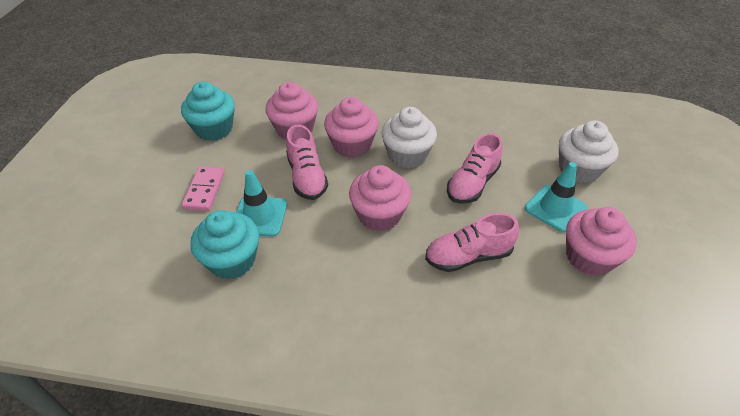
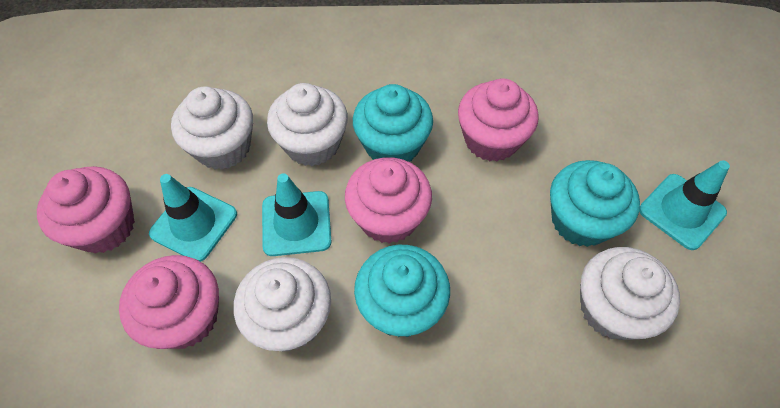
pink domino: 1 -> 0
pink shoe: 3 -> 0
turquoise cupcake: 2 -> 3
turquoise traffic cone: 2 -> 3
white cupcake: 2 -> 4

